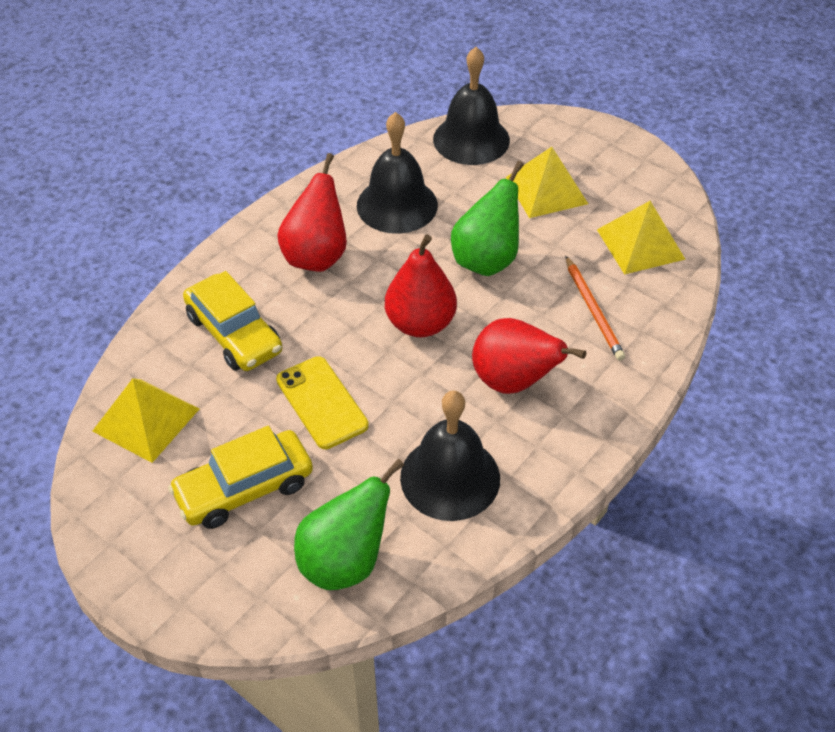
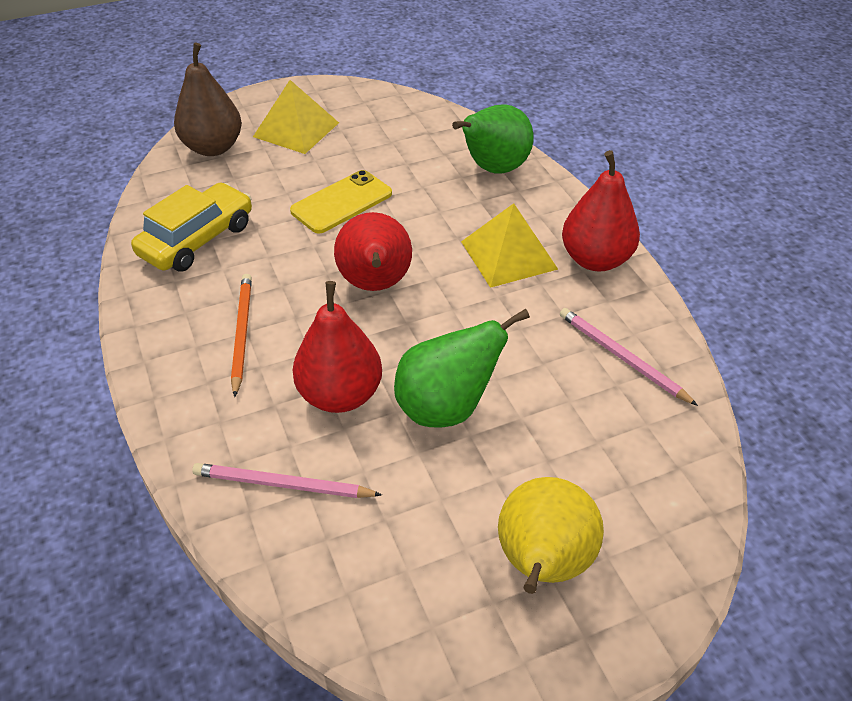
black bell: 3 -> 0
brown pear: 0 -> 1
pink pencil: 0 -> 2
yellow car: 2 -> 1
yellow pear: 0 -> 1
yellow pyramid: 3 -> 2

